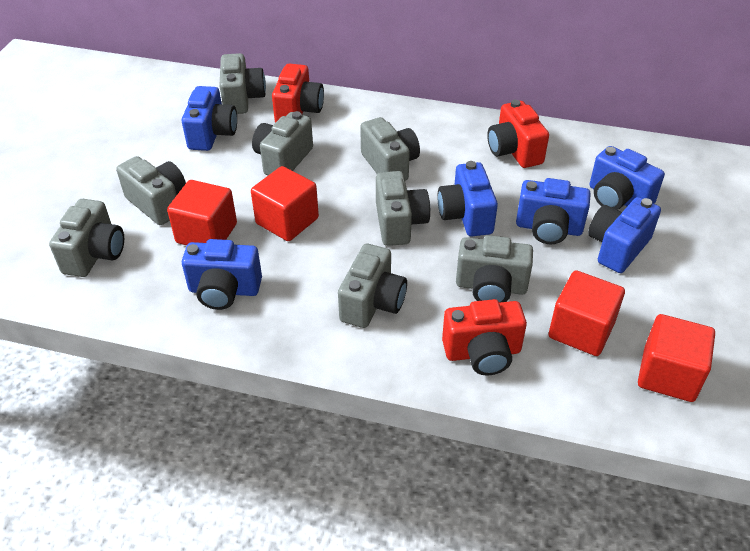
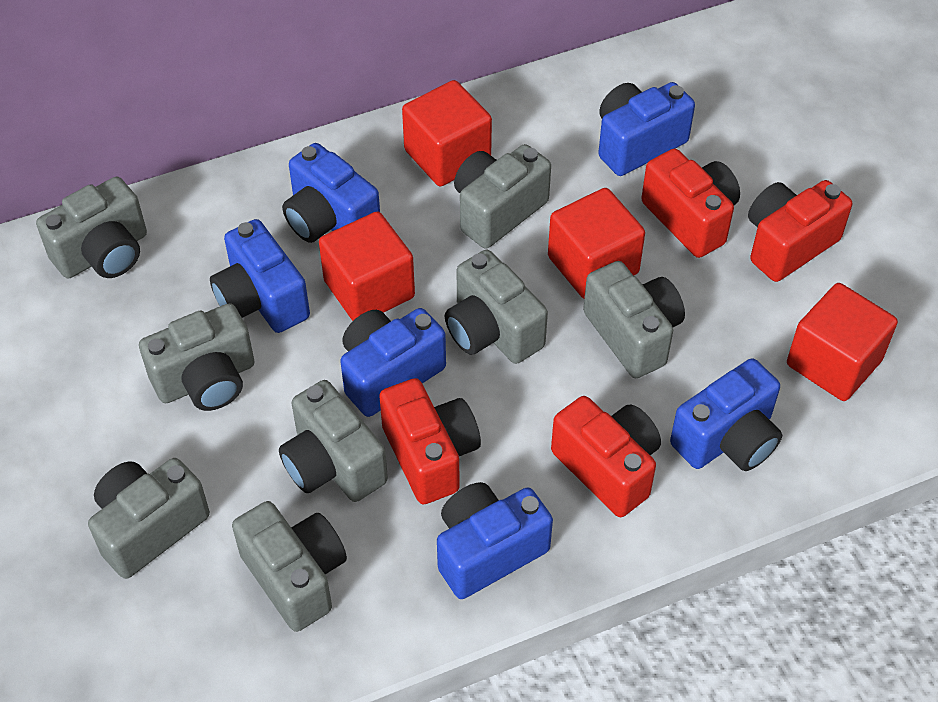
red camera: 3 -> 4

